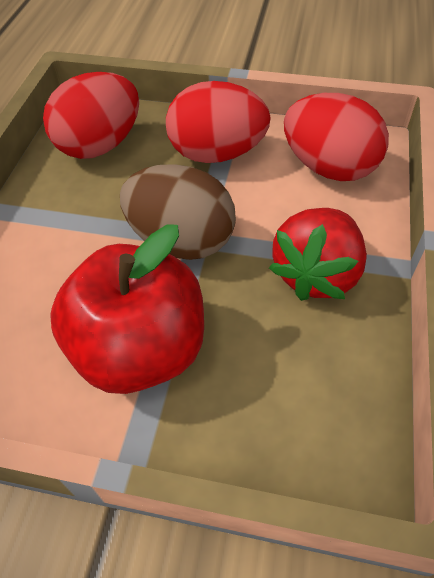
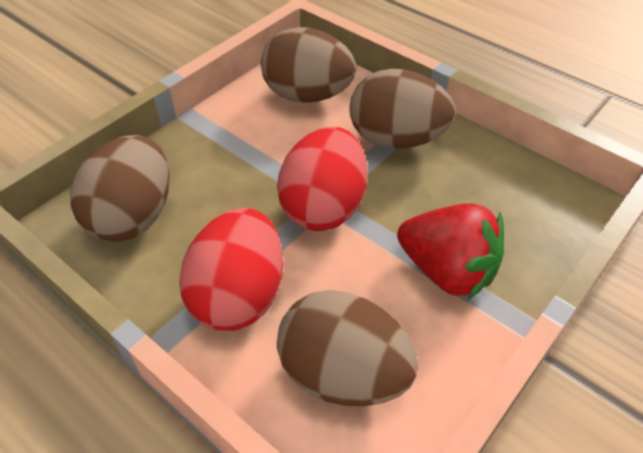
brown egg: 1 -> 4
red apple: 1 -> 0
red egg: 3 -> 2

